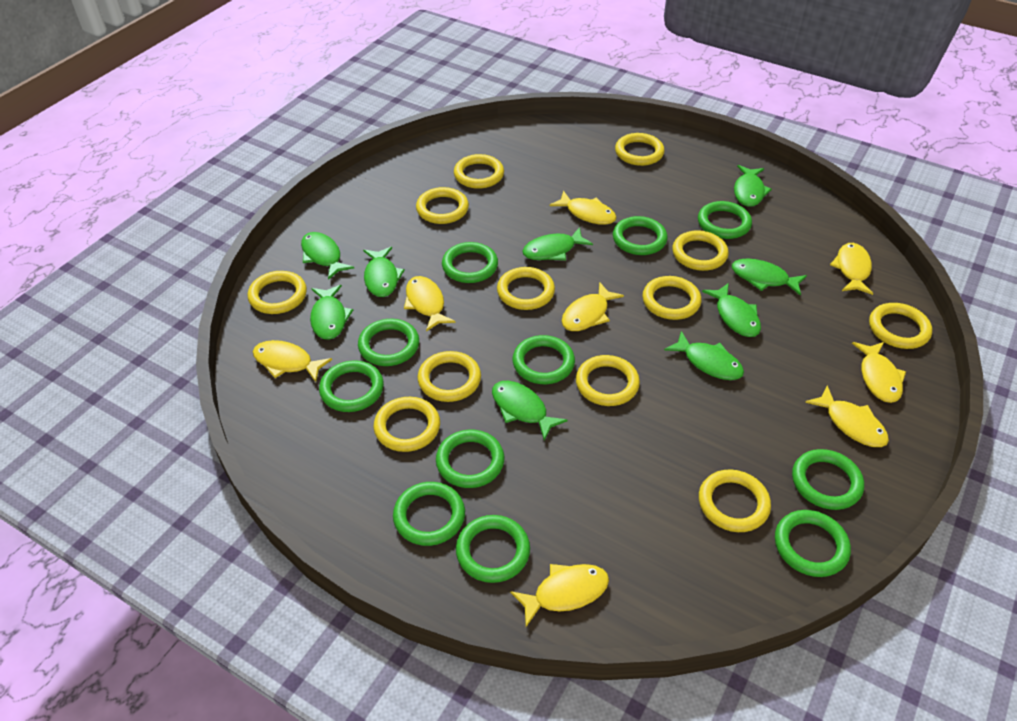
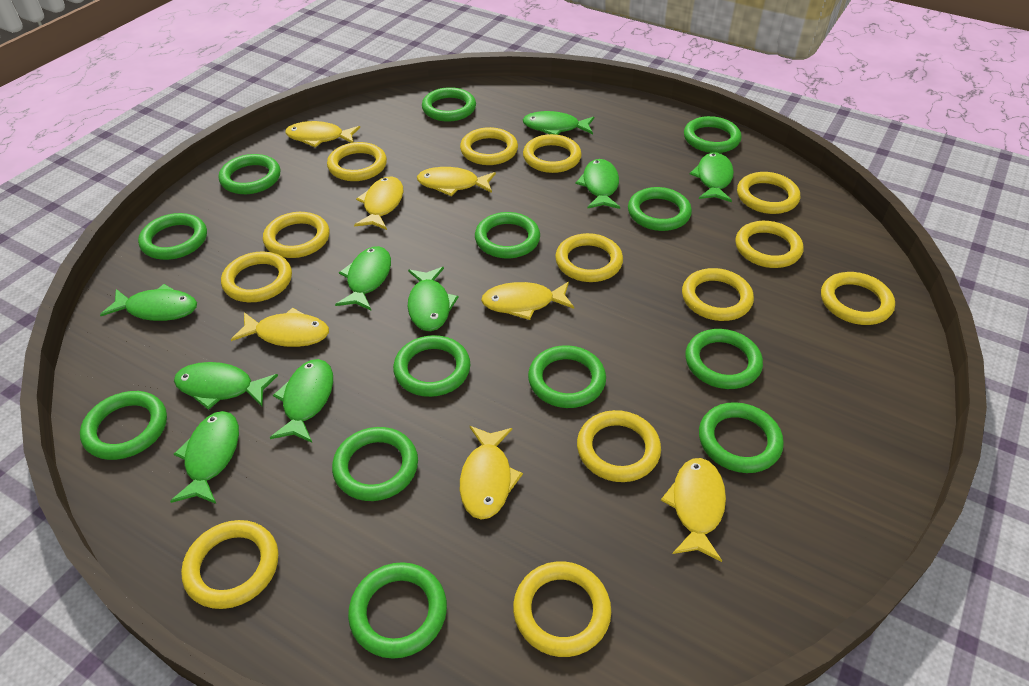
green ring: 11 -> 13
yellow fish: 8 -> 7
yellow ring: 12 -> 13

